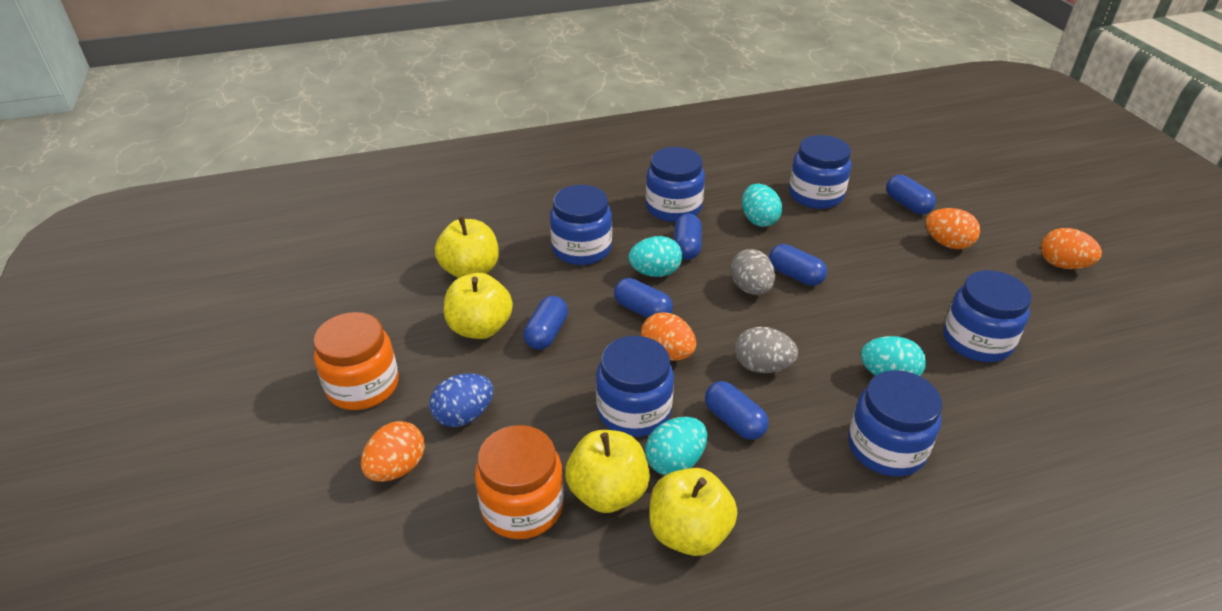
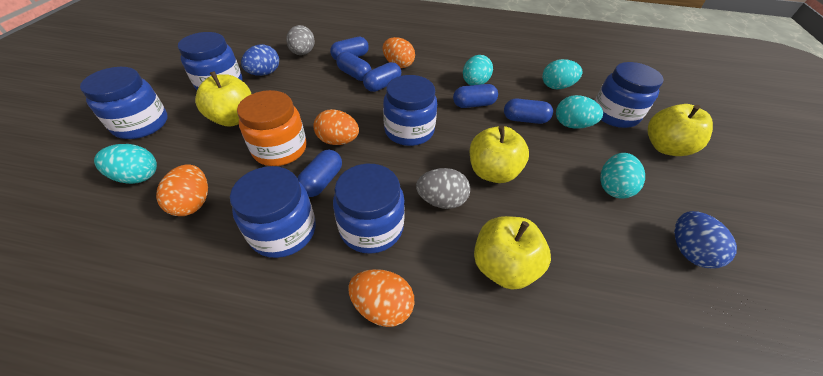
blue egg: 1 -> 2
orange jar: 2 -> 1
turquoise egg: 4 -> 5

